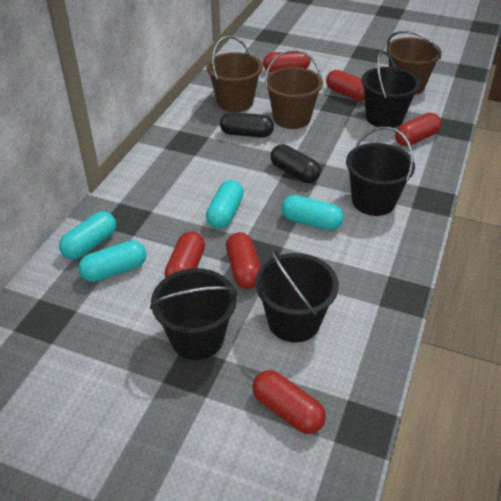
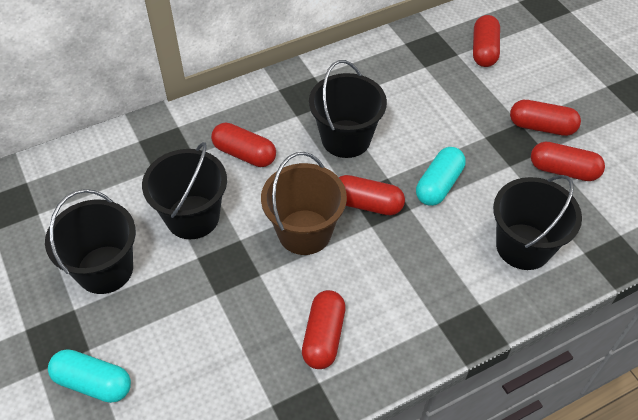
black capsule: 2 -> 0
brown bucket: 3 -> 1
turquoise capsule: 4 -> 2

